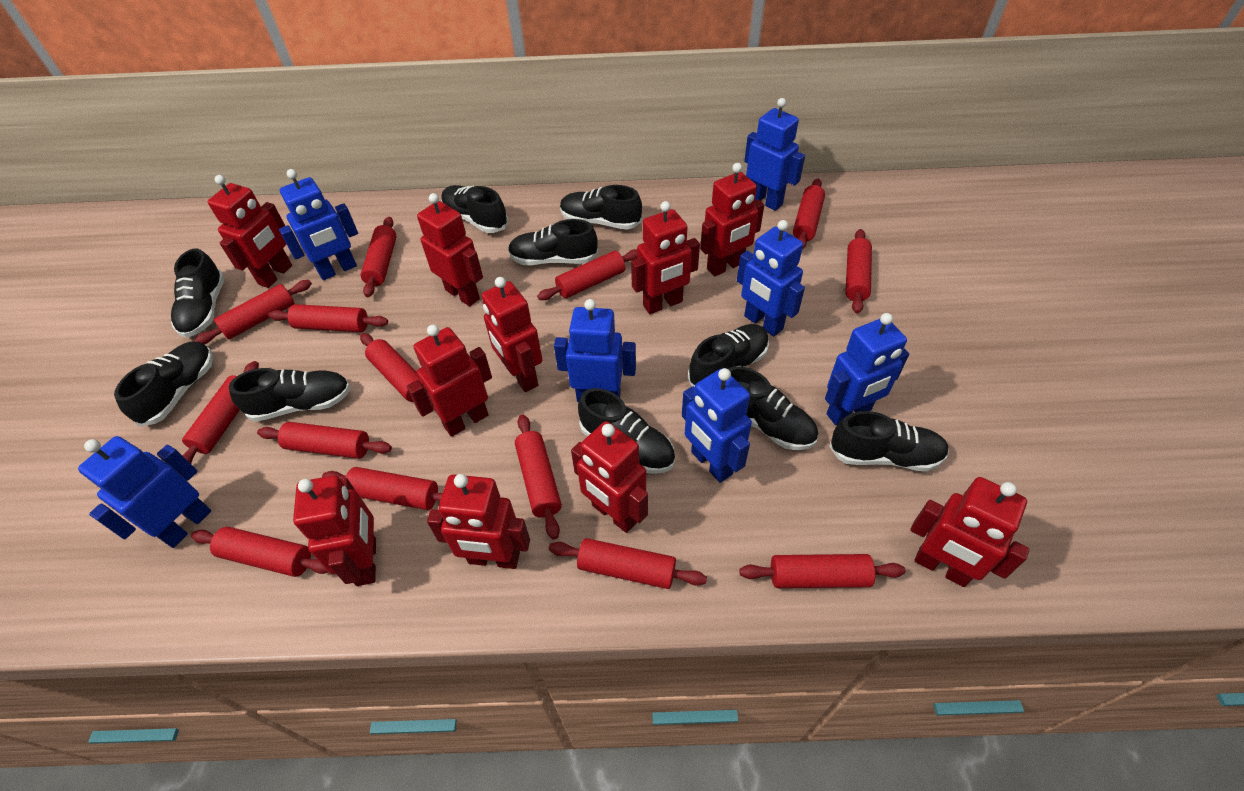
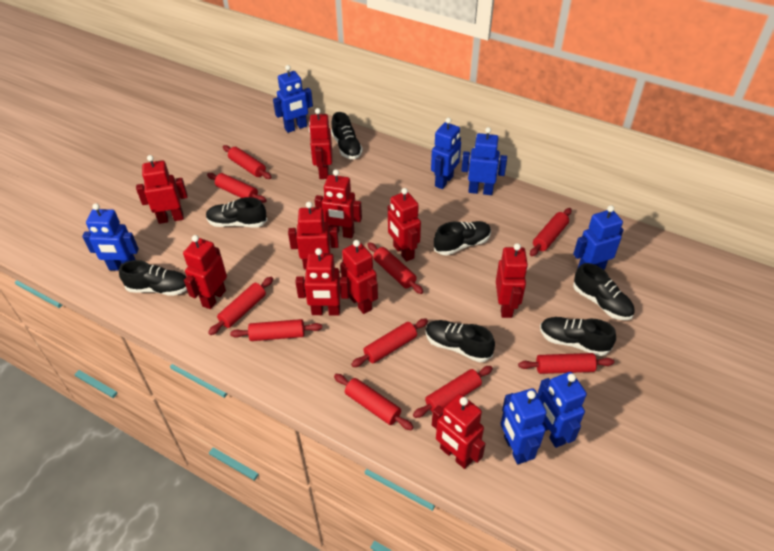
black shoe: 10 -> 7
red rolling pin: 14 -> 10

